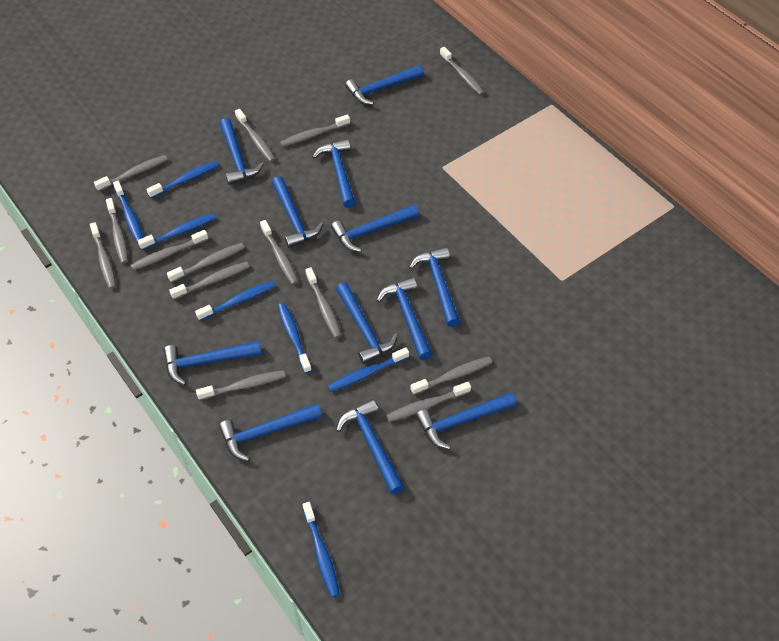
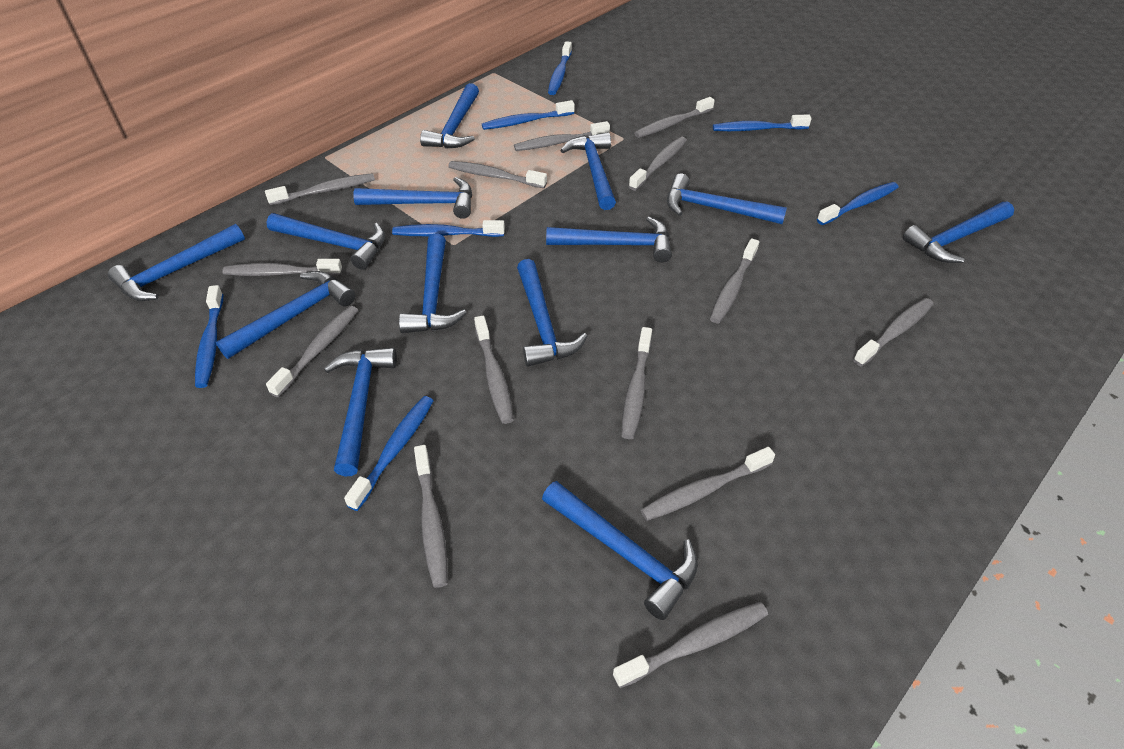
blue hammer: 12 -> 13

